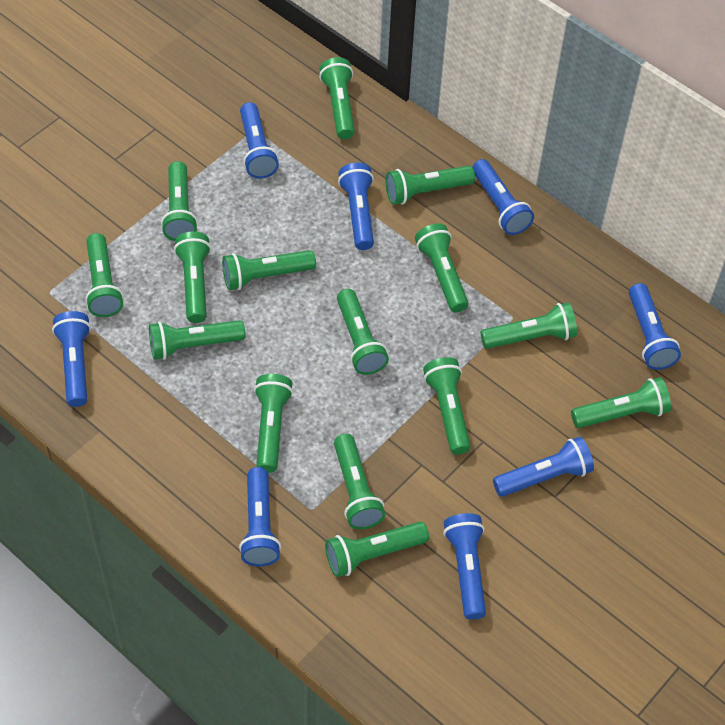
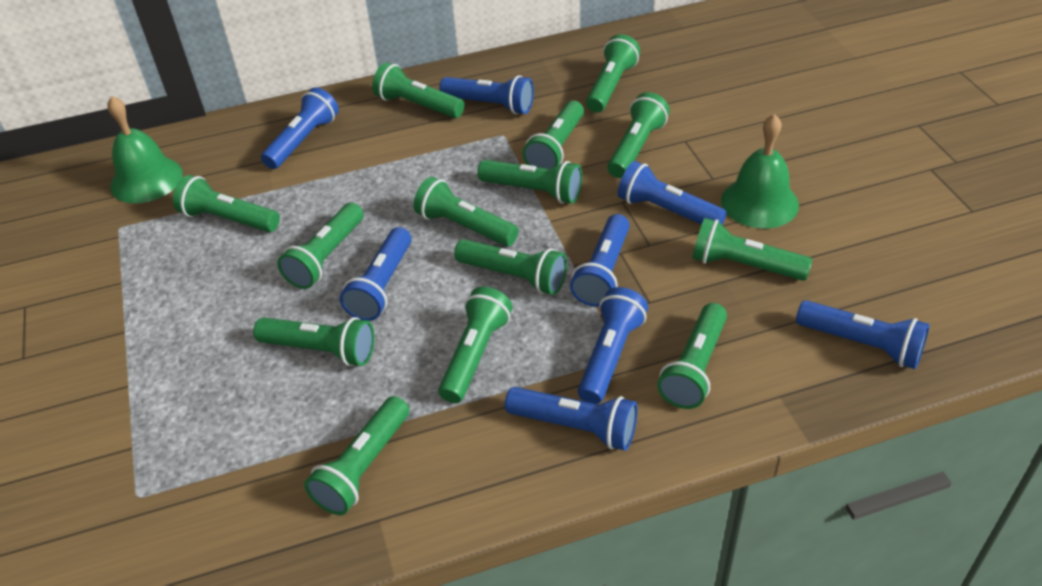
green bell: 0 -> 2
green flashlight: 15 -> 14

